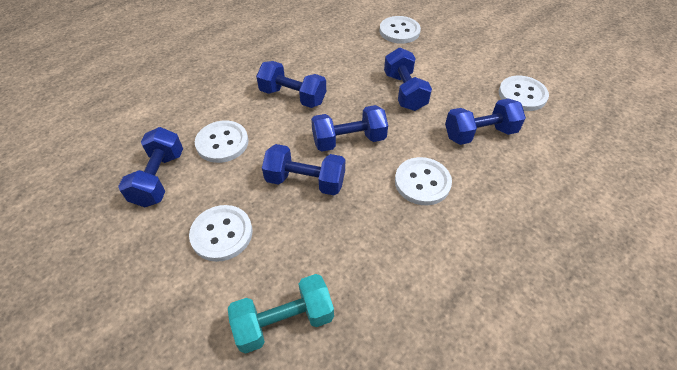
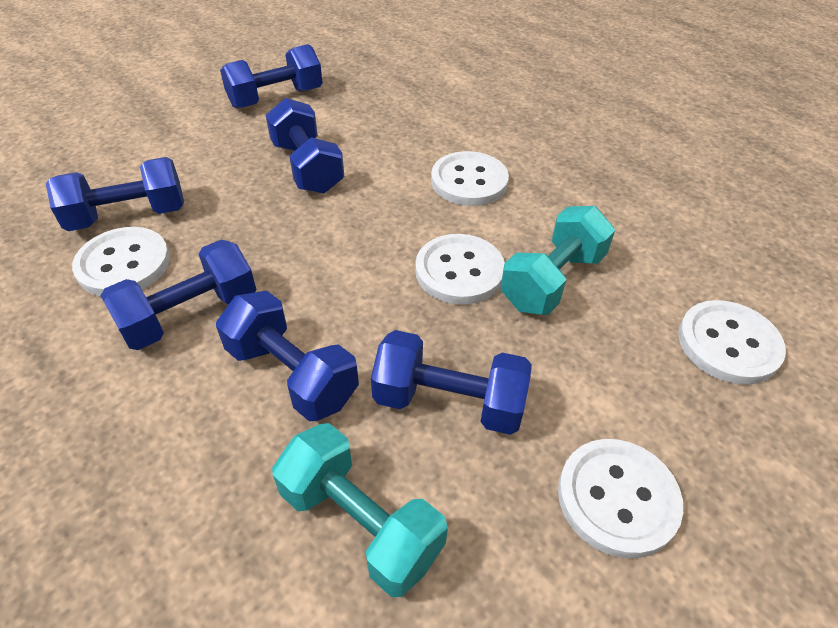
turquoise dumbbell: 1 -> 2

